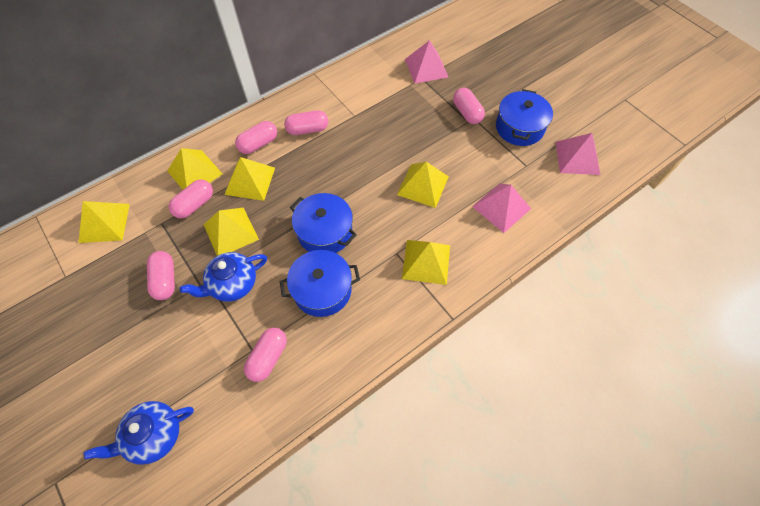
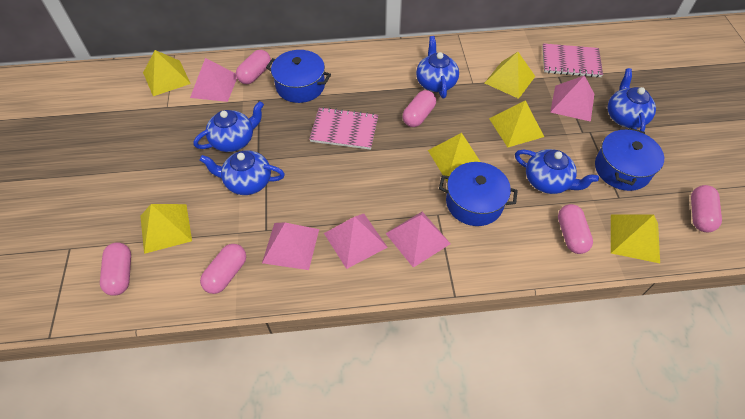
blue teapot: 2 -> 5
pink notebook: 0 -> 2
pink pyramid: 3 -> 5

